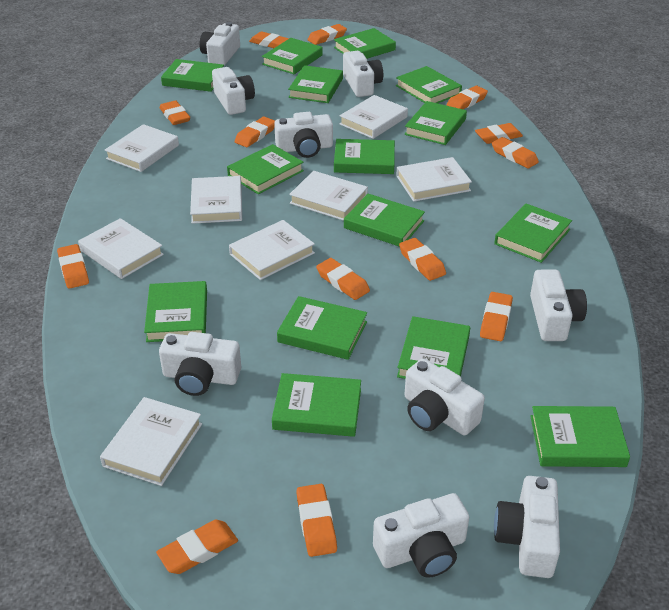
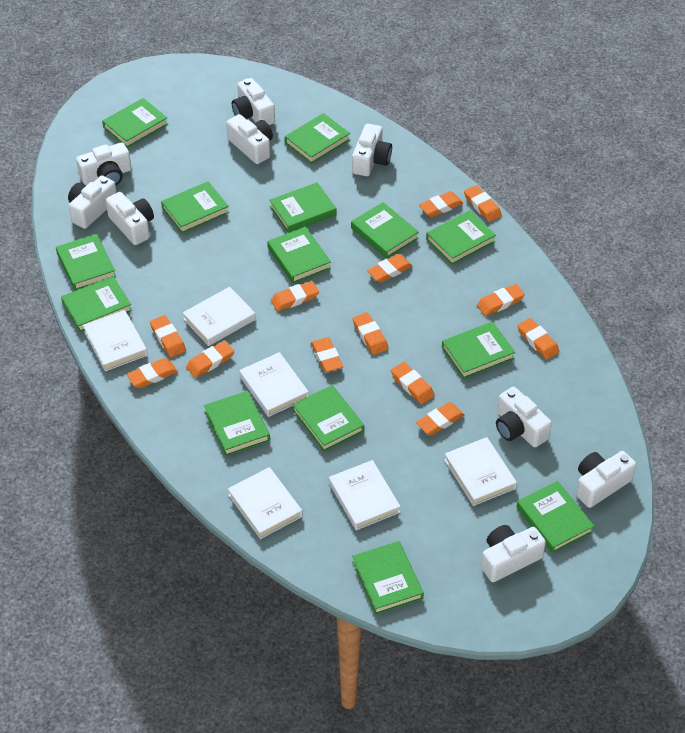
green book: 15 -> 14
white book: 8 -> 6

